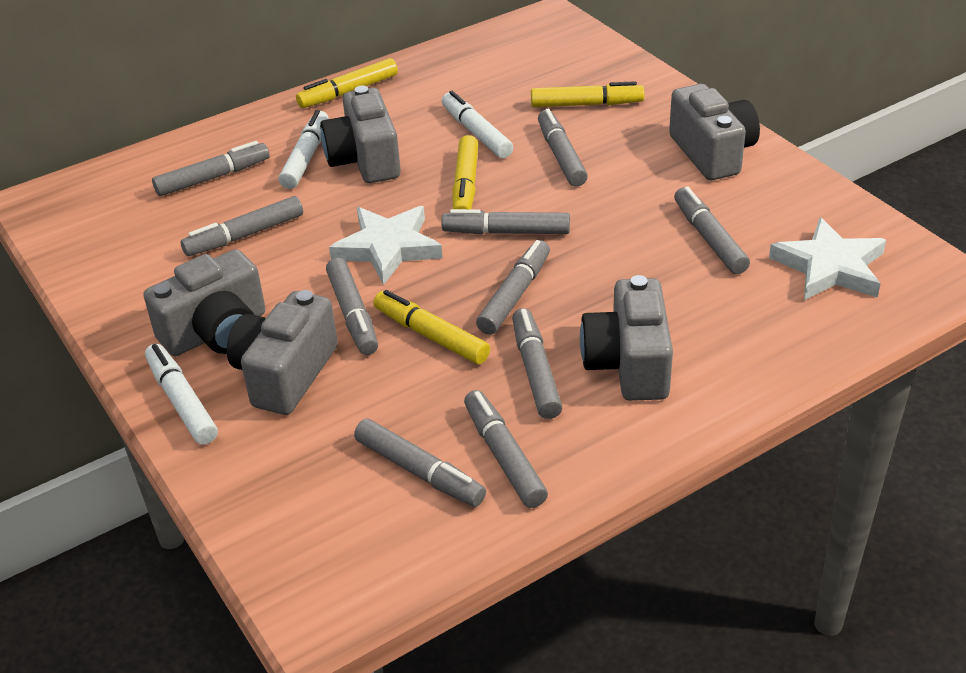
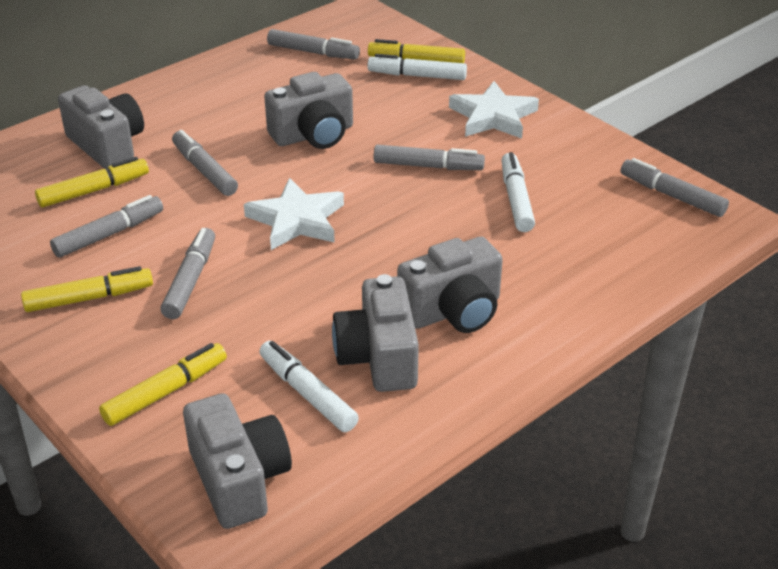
grey marker: 10 -> 6

